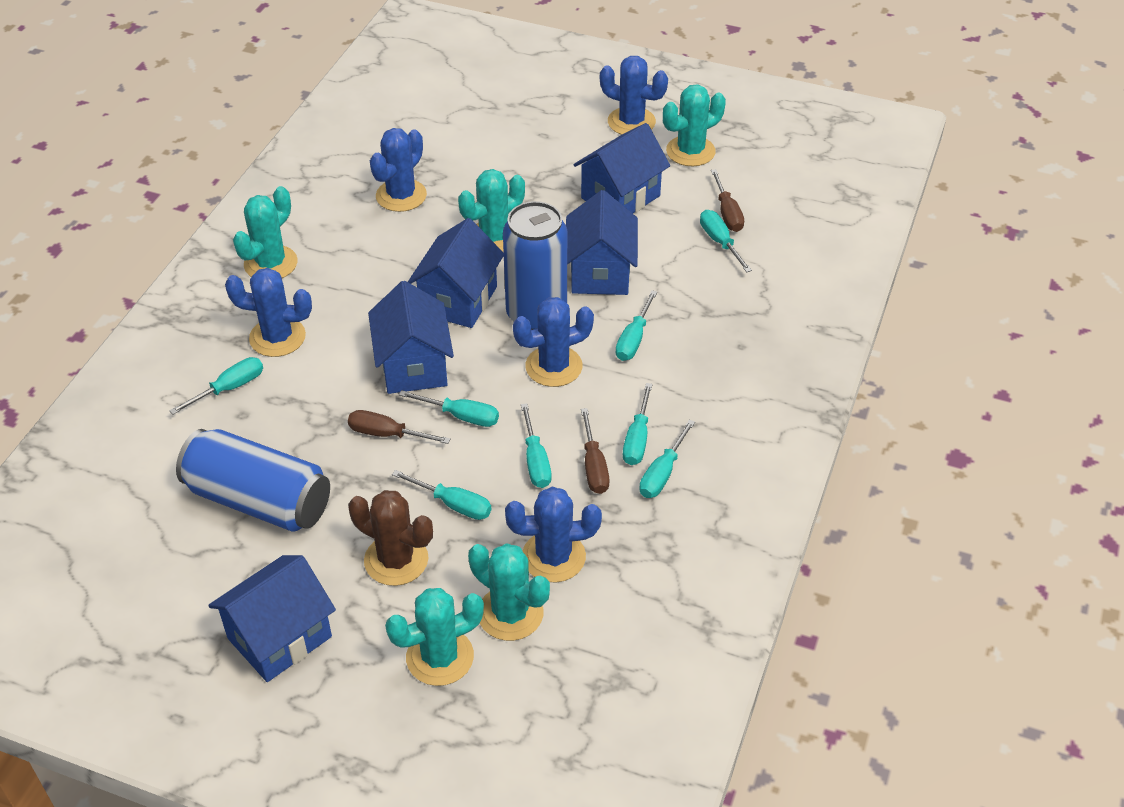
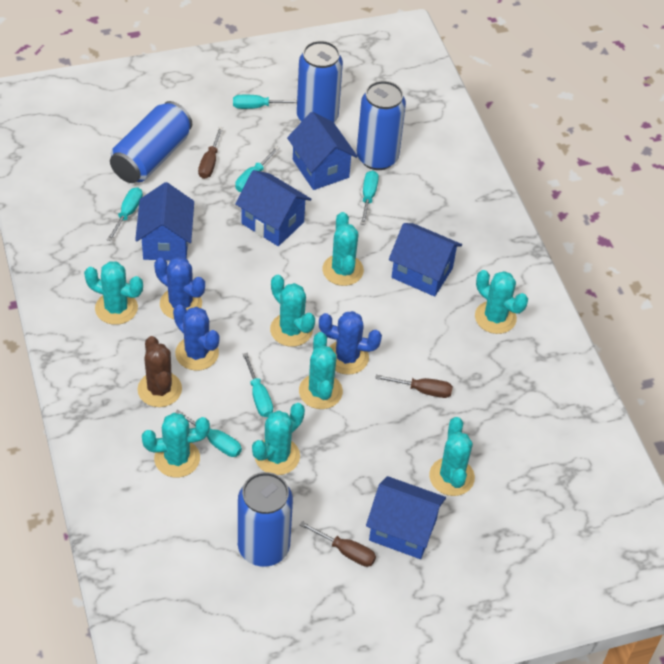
blue cactus: 5 -> 3
blue can: 2 -> 4
turquoise cactus: 5 -> 8
turquoise screwdriver: 8 -> 6

